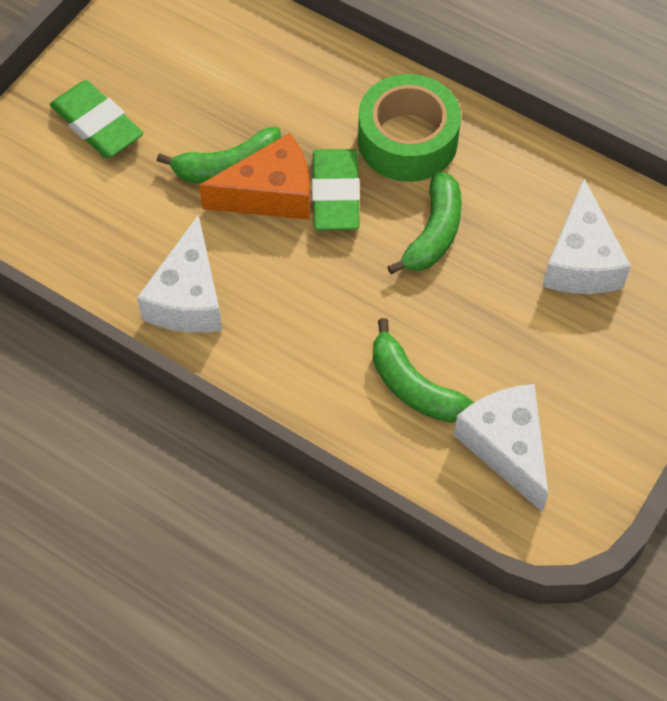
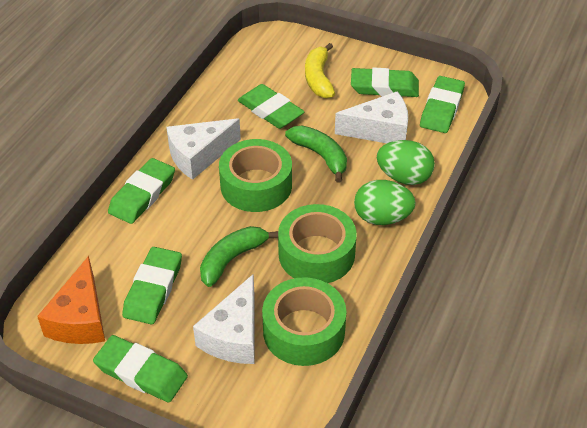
green banana: 3 -> 2
green egg: 0 -> 2
green eraser: 2 -> 6
green tape: 1 -> 3
yellow banana: 0 -> 1

